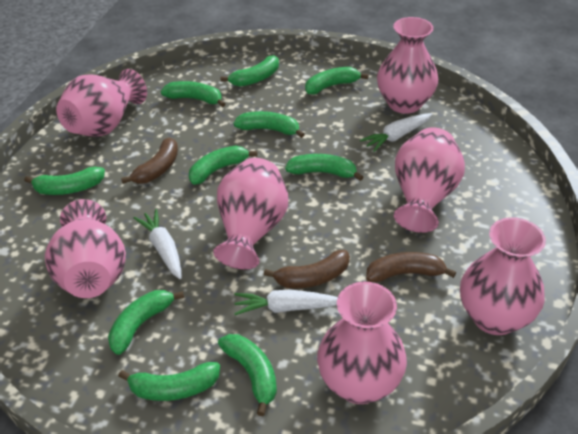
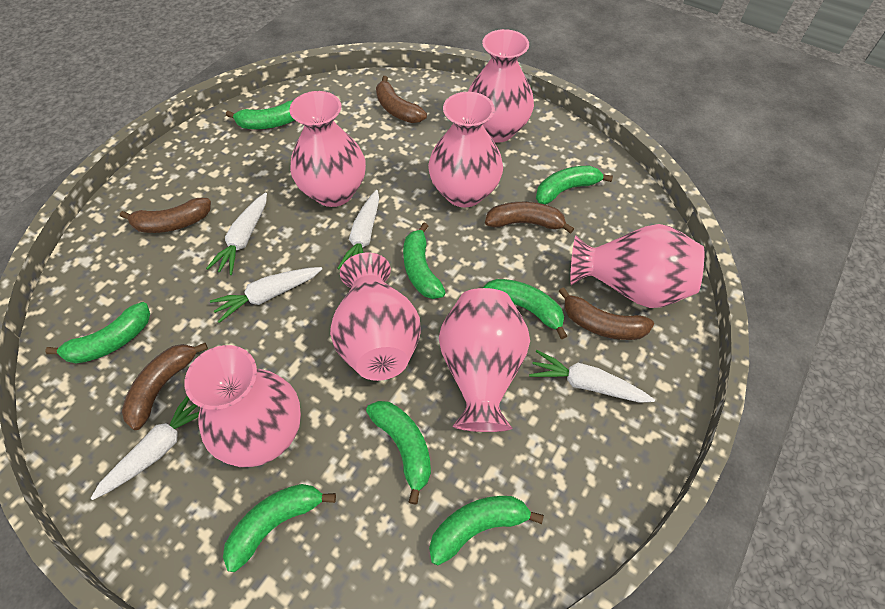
brown banana: 3 -> 5
green banana: 10 -> 8
white carrot: 3 -> 5

